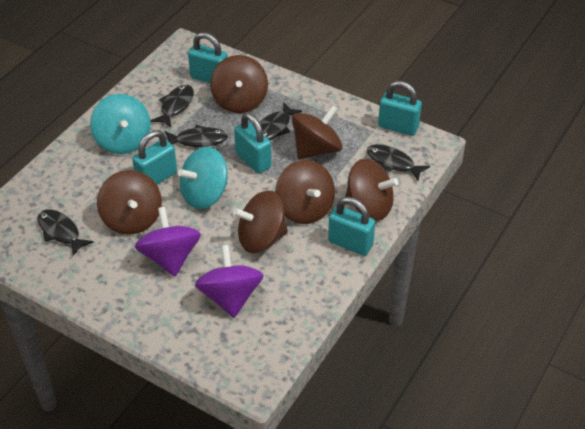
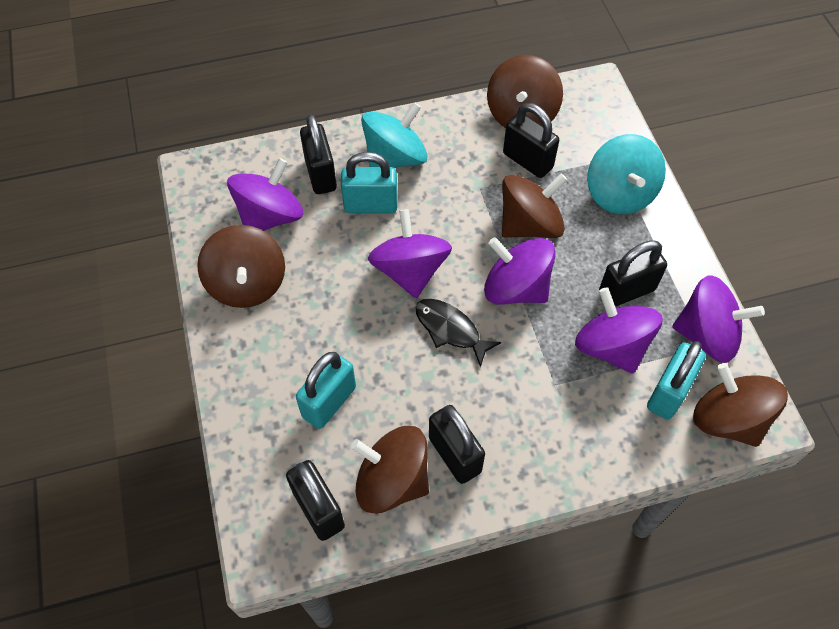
black fish: 5 -> 1
black padlock: 0 -> 5
brown spinning top: 6 -> 5
purple spinning top: 2 -> 5
turquoise padlock: 5 -> 3

